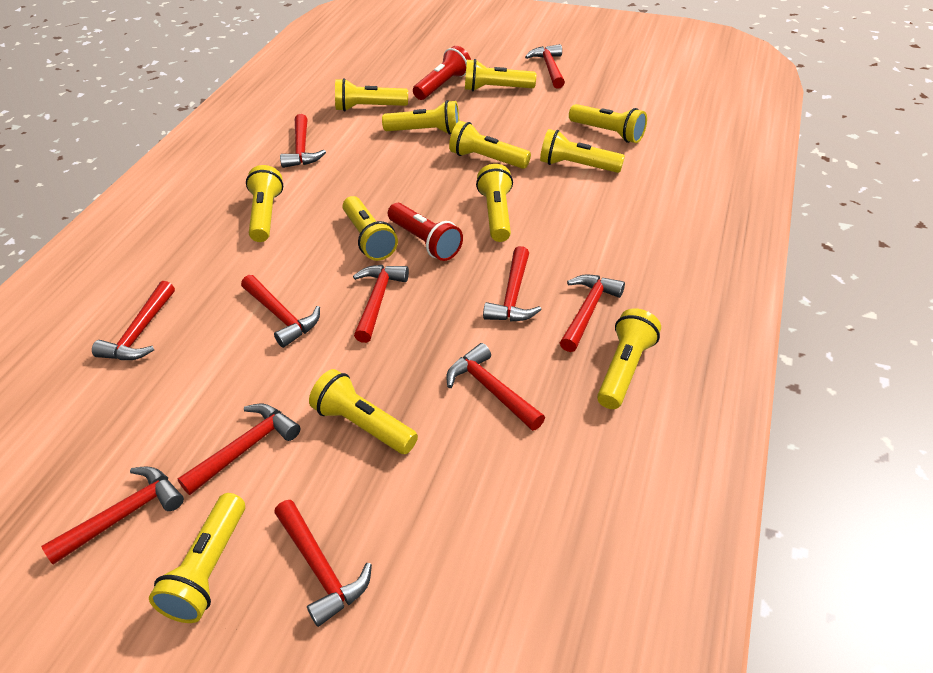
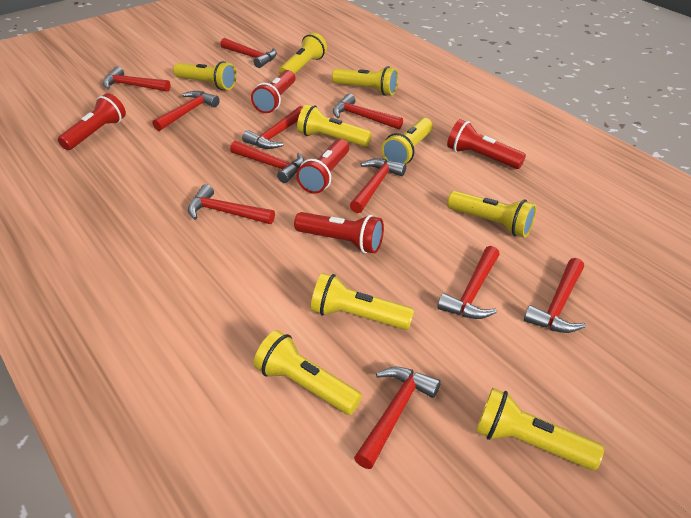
red flashlight: 2 -> 5
yellow flashlight: 12 -> 9

